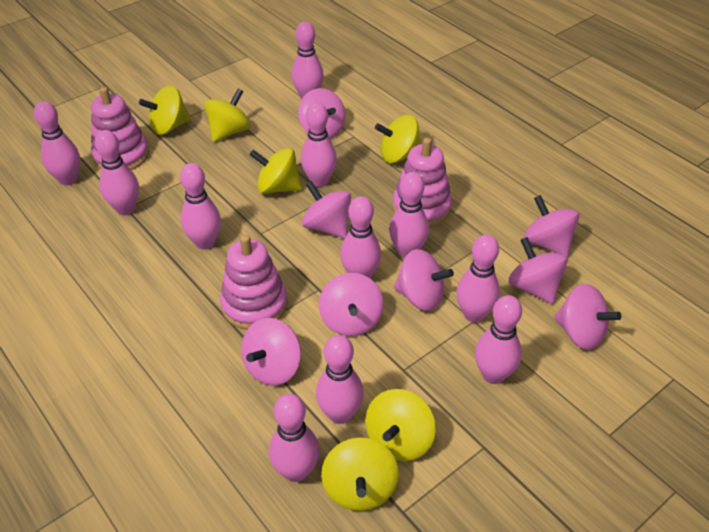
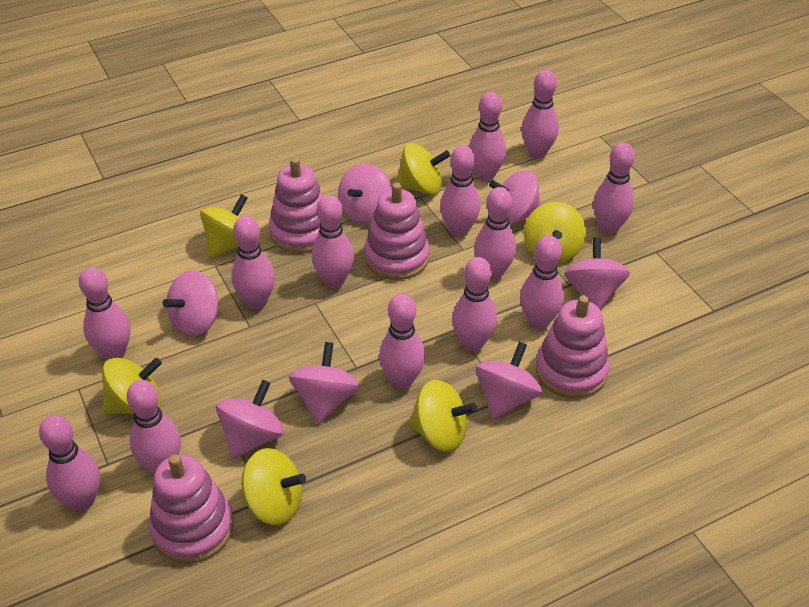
pink bowling pin: 11 -> 13
pink spinning top: 8 -> 7
pink stacking toy: 3 -> 4

